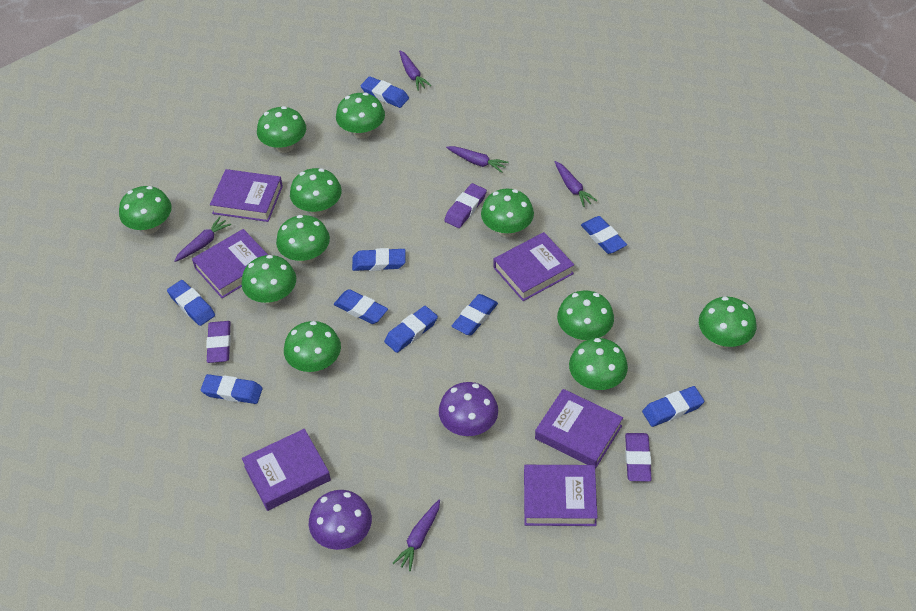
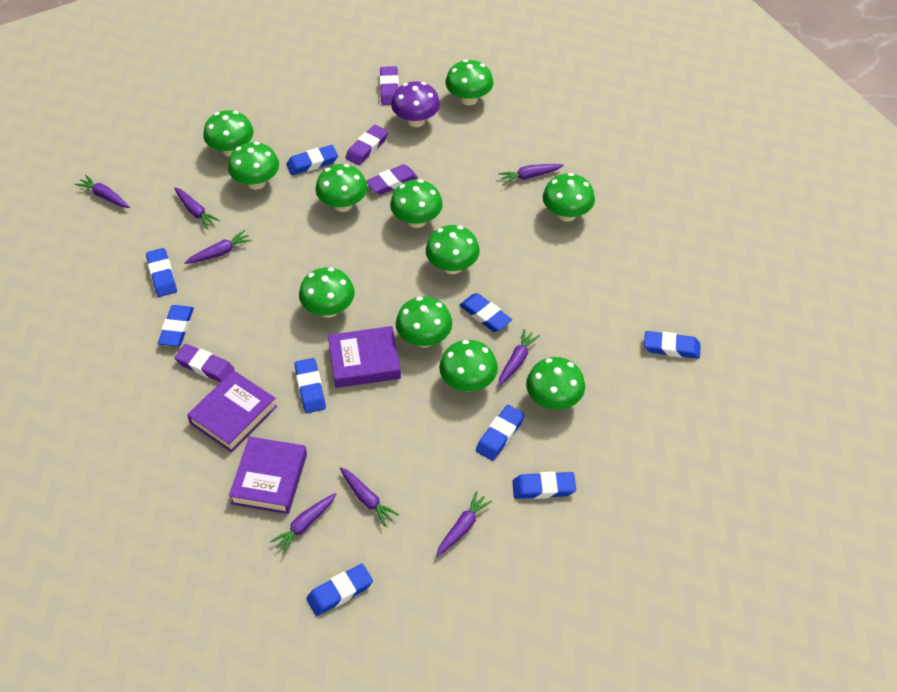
purple book: 6 -> 3
purple carrot: 5 -> 8
purple eraser: 3 -> 4
purple mushroom: 2 -> 1

